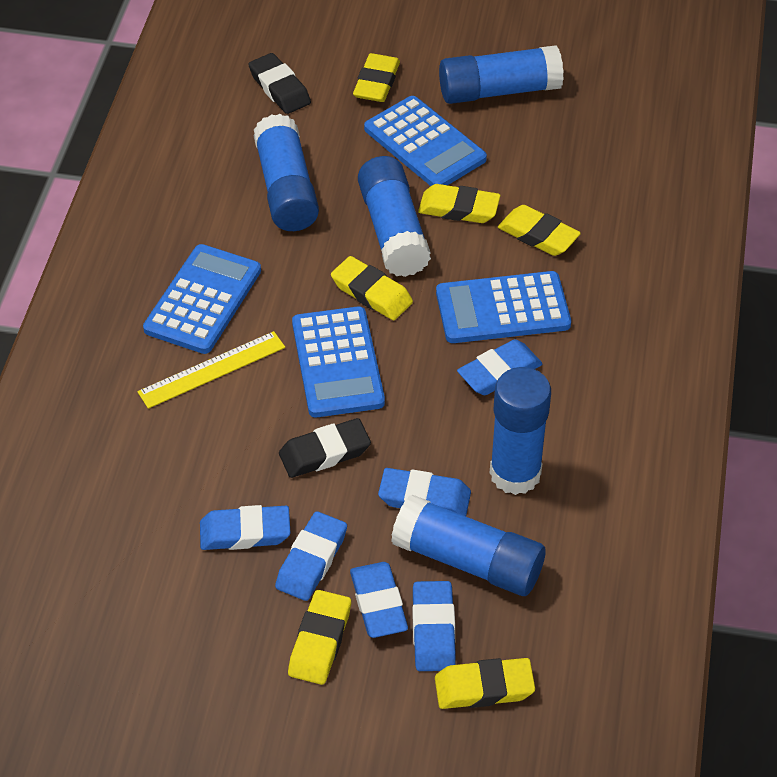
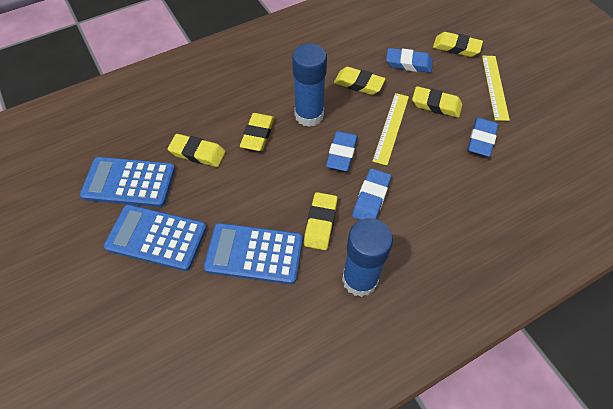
black eraser: 2 -> 0
blue calculator: 4 -> 3
blue eraser: 6 -> 4
blue glue stick: 5 -> 2
yellow ruler: 1 -> 2

